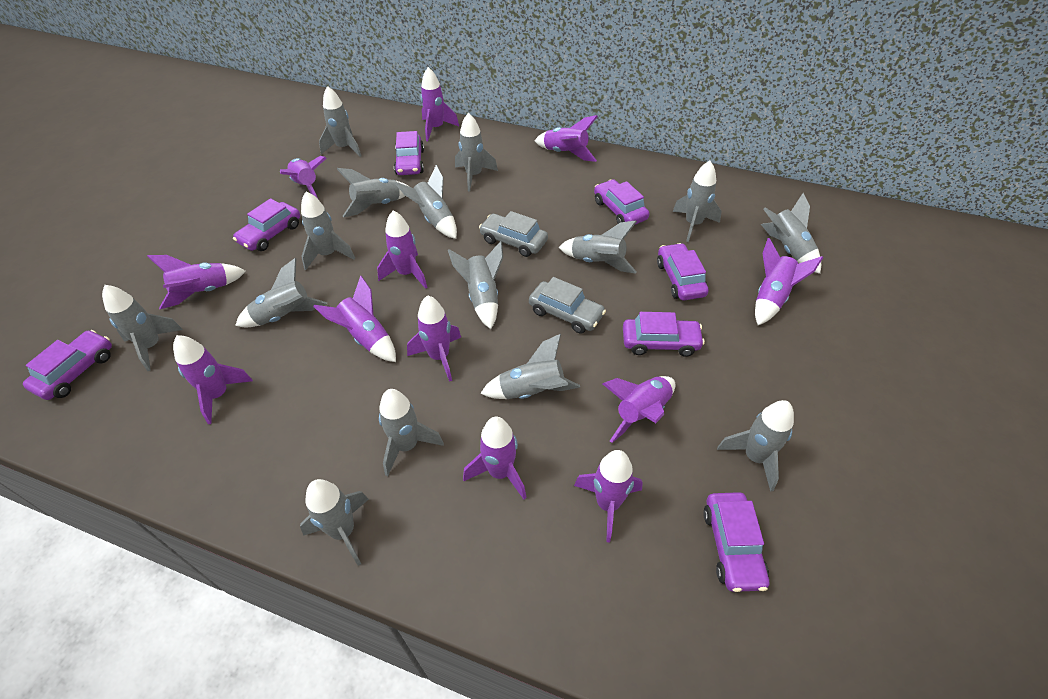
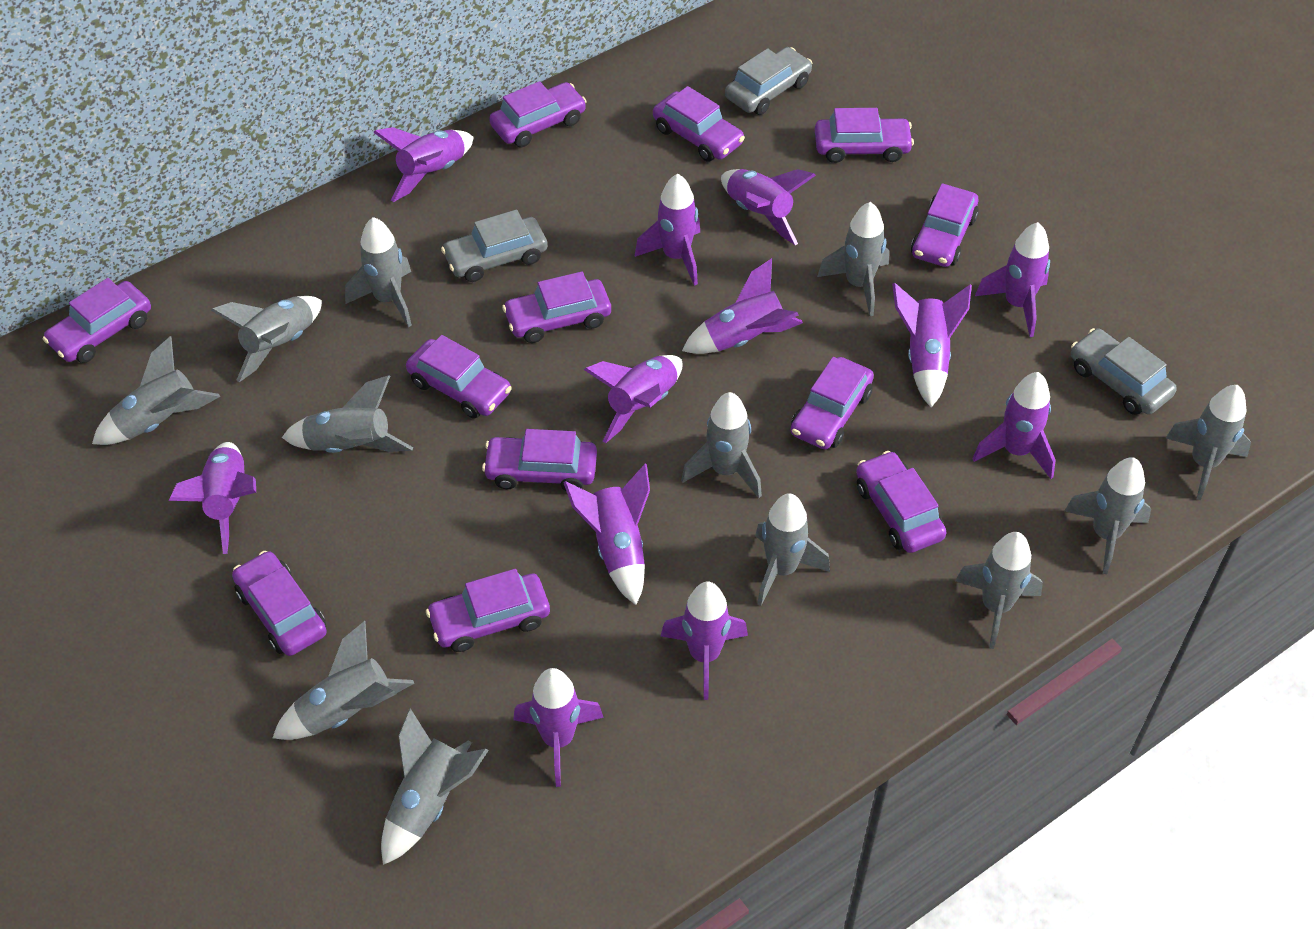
grey car: 2 -> 3
grey rocket: 15 -> 12
purple car: 7 -> 12

